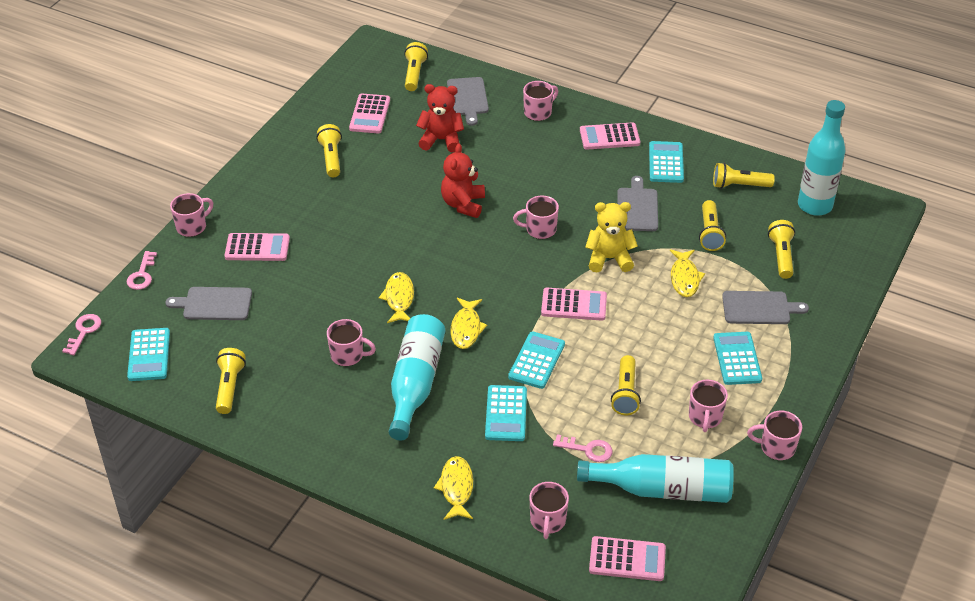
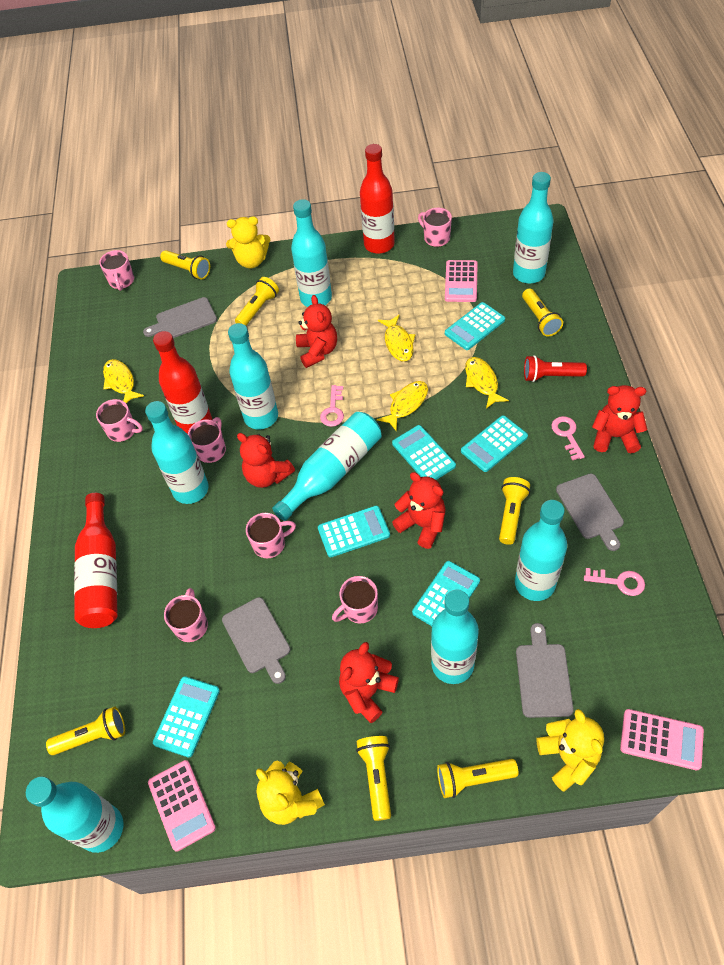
pink calculator: 5 -> 3
red bottle: 0 -> 3
red flashlight: 0 -> 1
red teddy bear: 2 -> 5
turquoise bottle: 3 -> 8
turquoise calculator: 5 -> 6
yellow teddy bear: 1 -> 3

